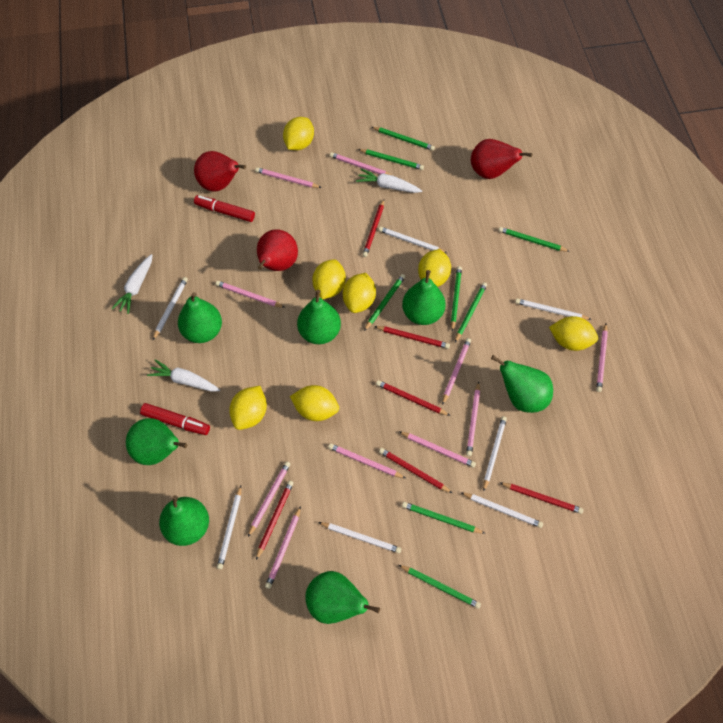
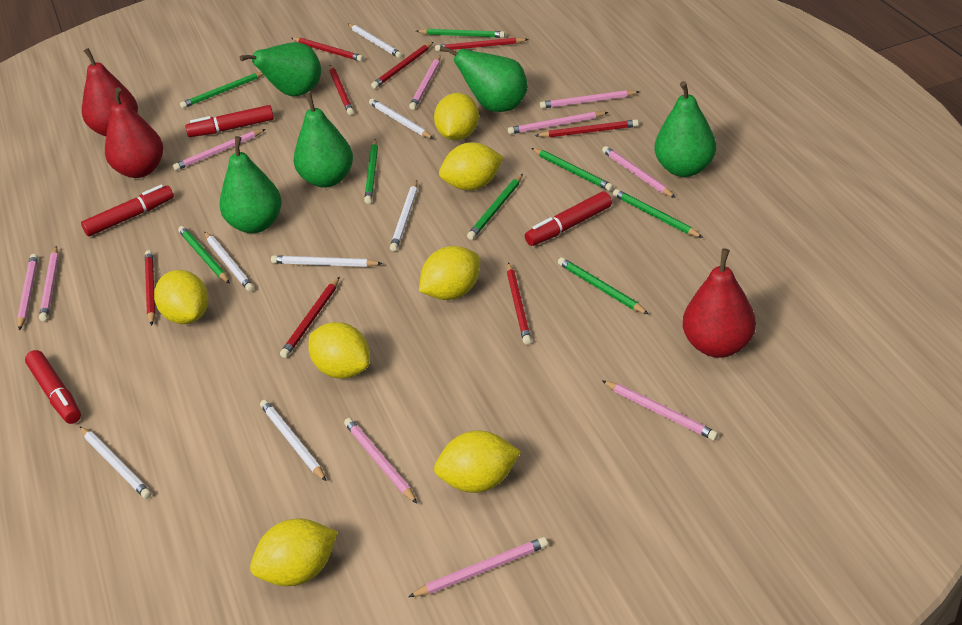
green pear: 7 -> 5
red marker: 2 -> 4
red pencil: 6 -> 8
white carrot: 3 -> 0

